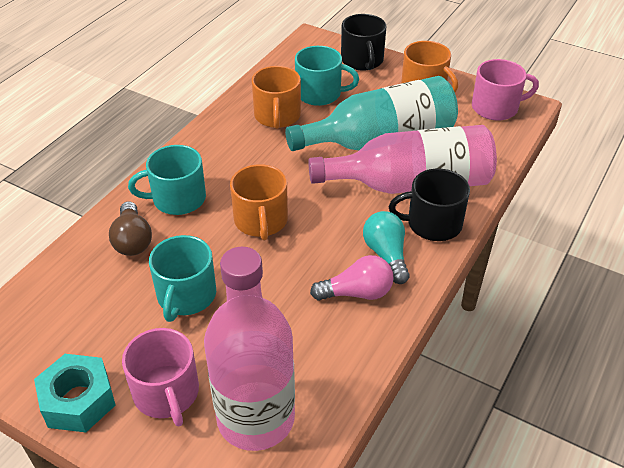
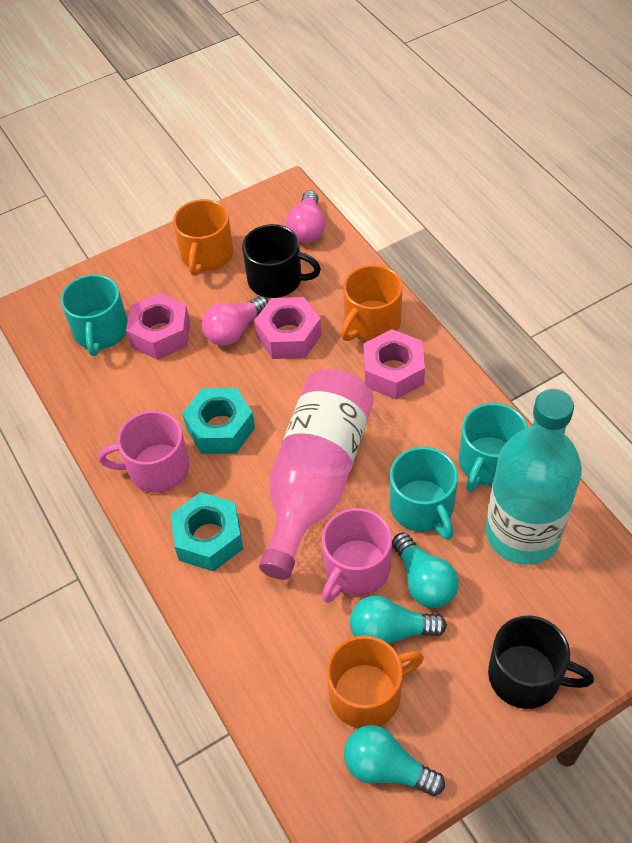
brown light bulb: 1 -> 0
pink bottle: 2 -> 1
pink light bulb: 1 -> 2
pink nut: 0 -> 3
turquoise light bulb: 1 -> 3
turquoise nut: 1 -> 2

